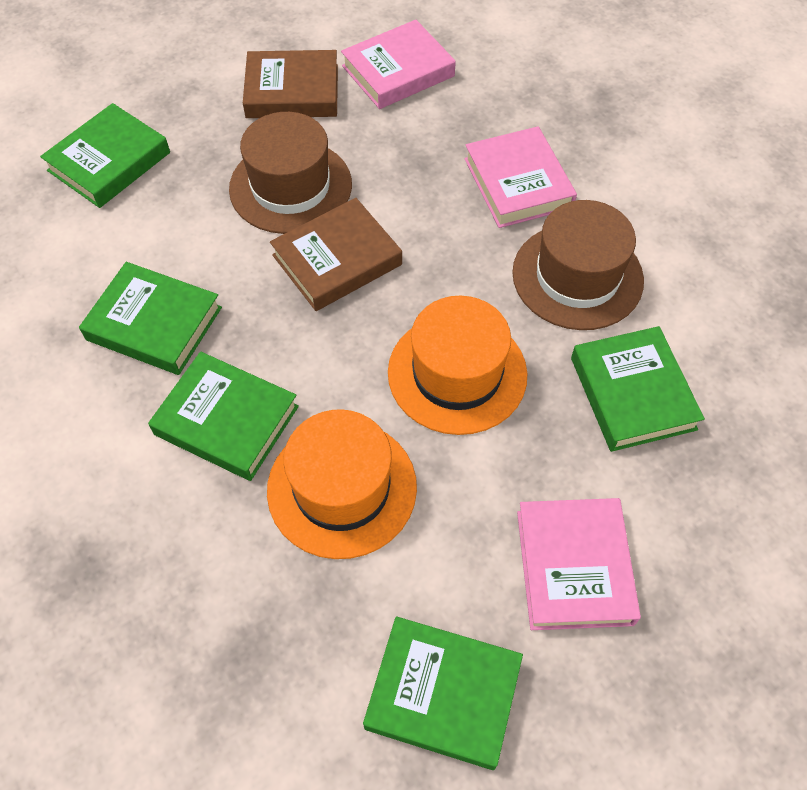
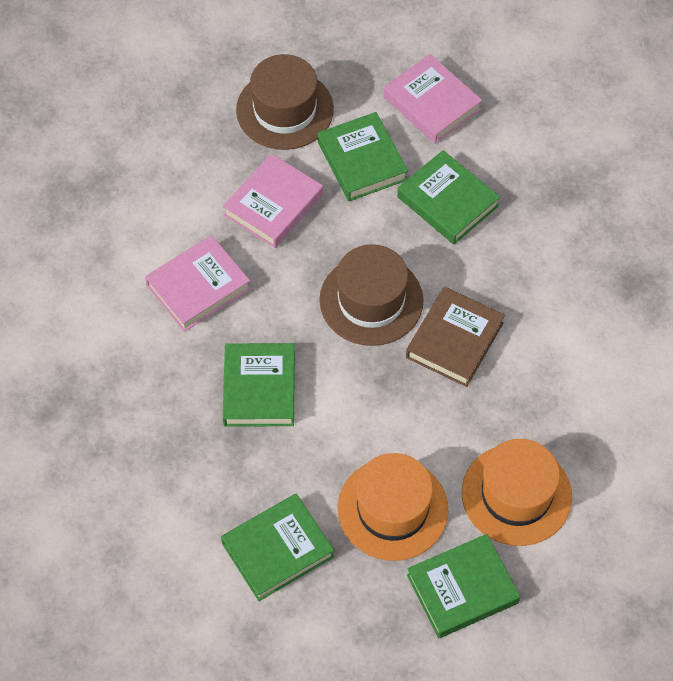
brown book: 2 -> 1

